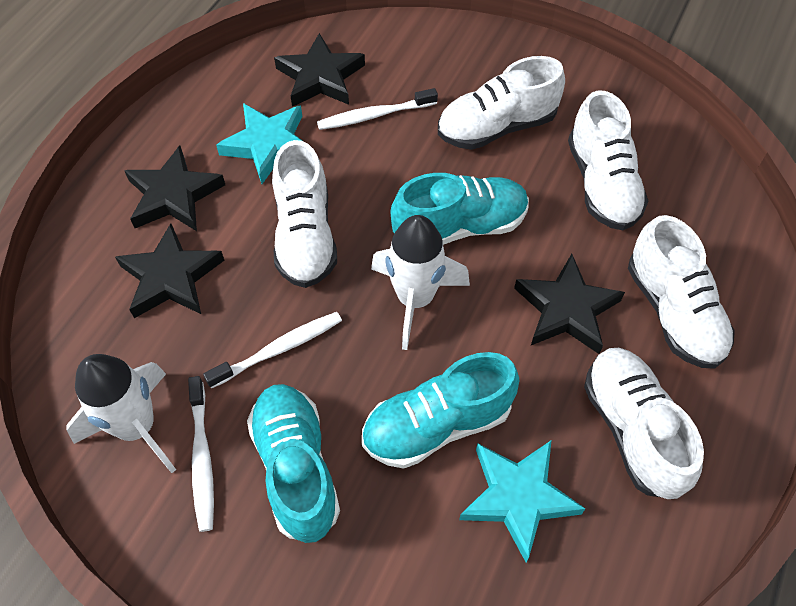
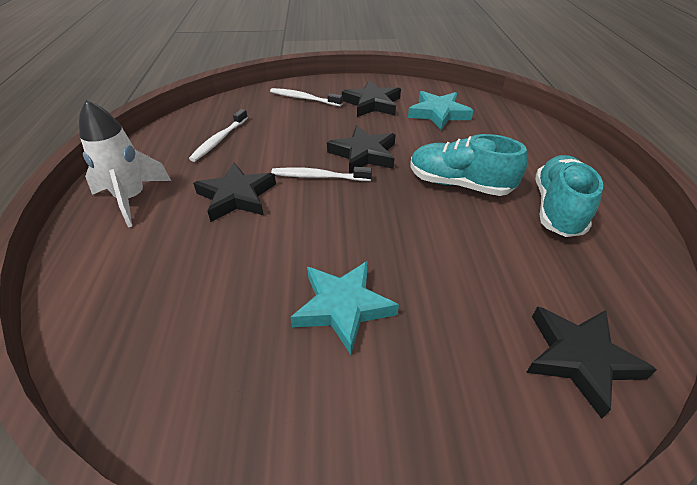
turquoise shoe: 3 -> 2
white rocket: 2 -> 1
white shoe: 5 -> 0

